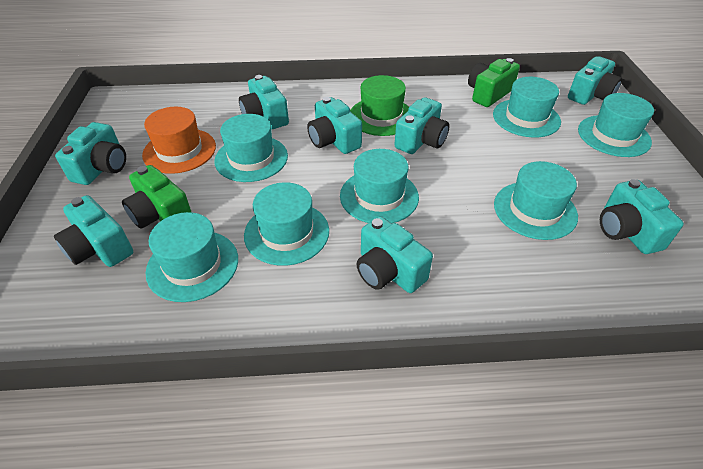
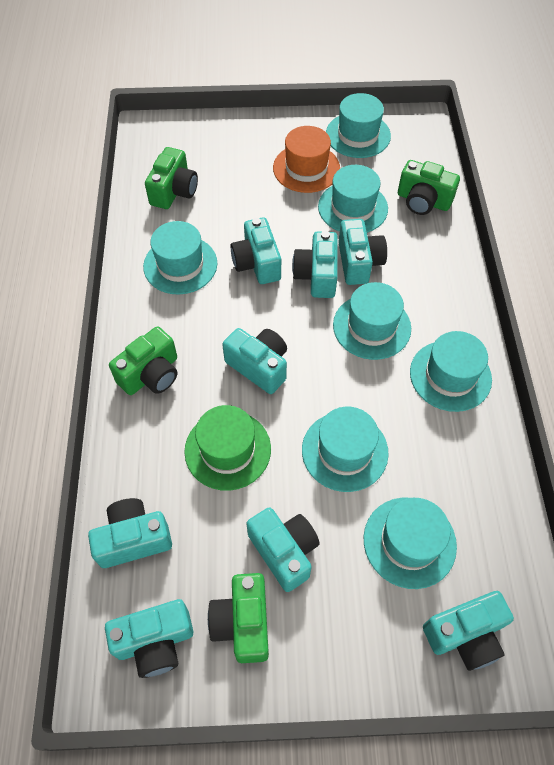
green camera: 2 -> 4

